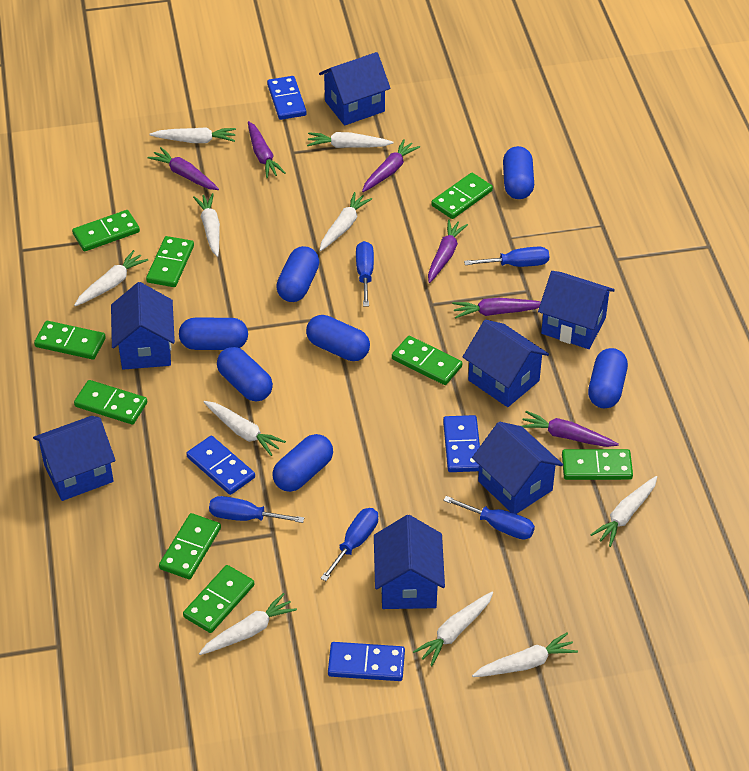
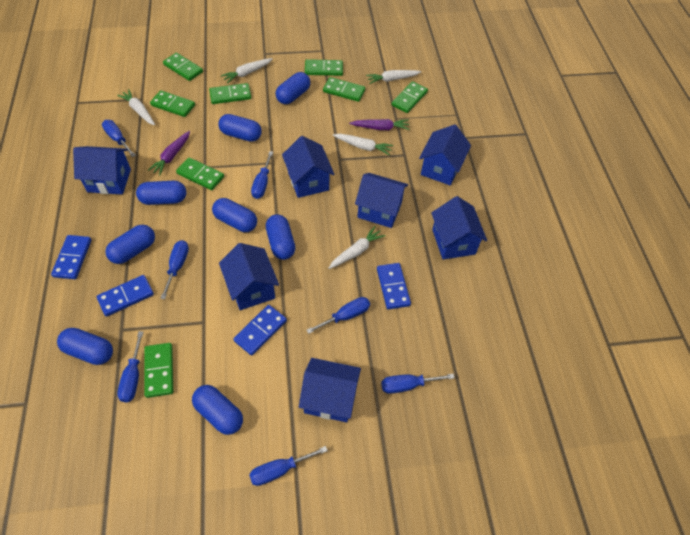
blue capsule: 7 -> 8
blue screwdriver: 5 -> 7
green domino: 9 -> 8
purple carrot: 6 -> 2
white carrot: 10 -> 5

